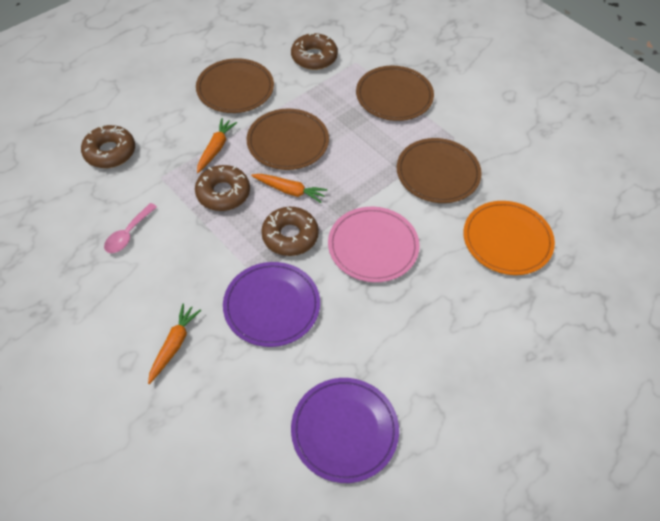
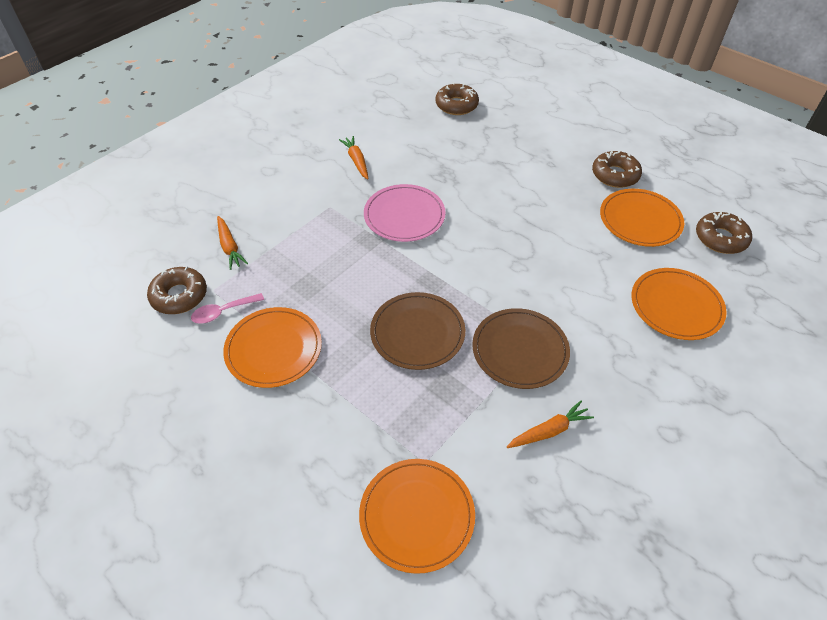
brown plate: 4 -> 2
orange plate: 1 -> 4
purple plate: 2 -> 0

